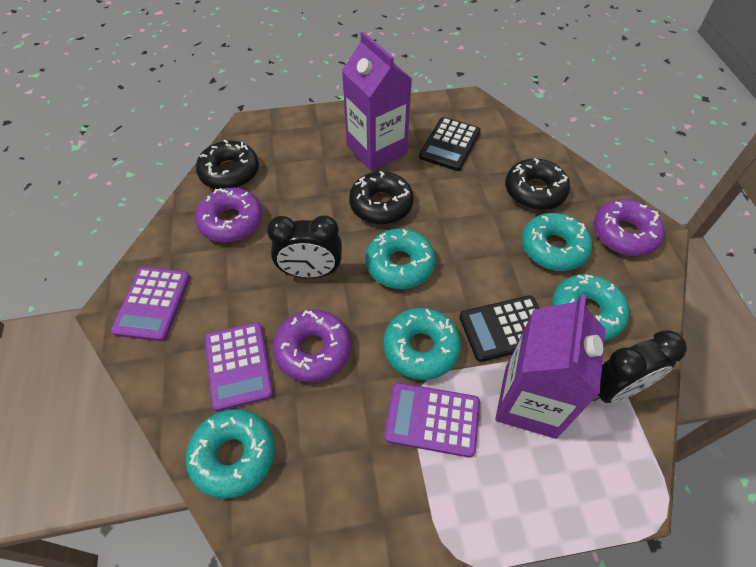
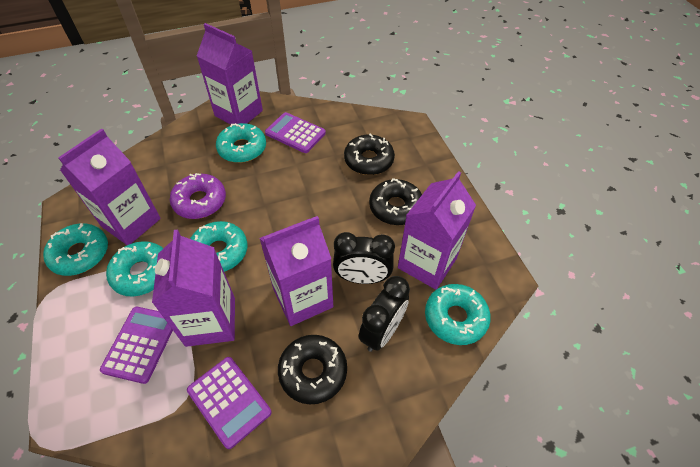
black calculator: 2 -> 0
purple carton: 2 -> 5
purple donut: 3 -> 1

